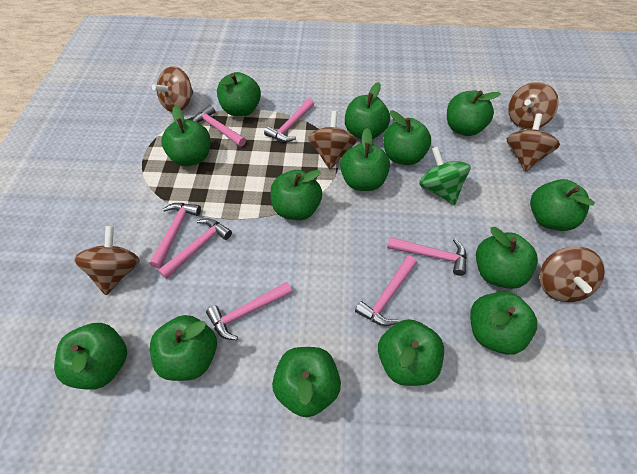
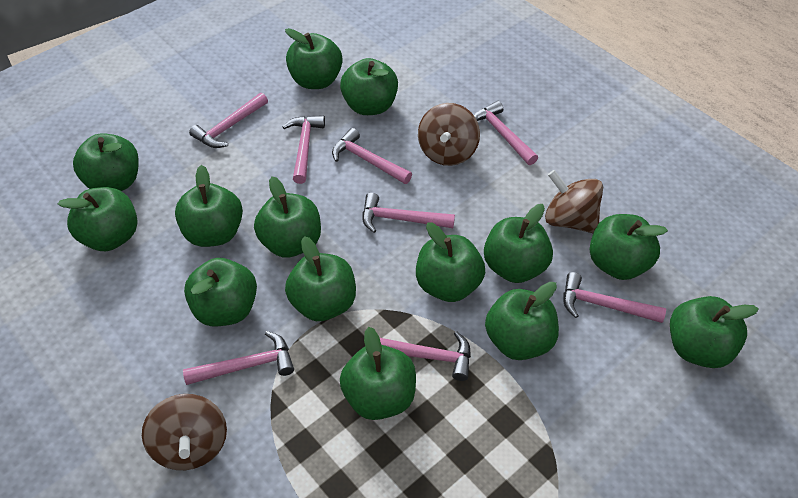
brown spinning top: 6 -> 3
green spinning top: 1 -> 0
pink hammer: 7 -> 8

